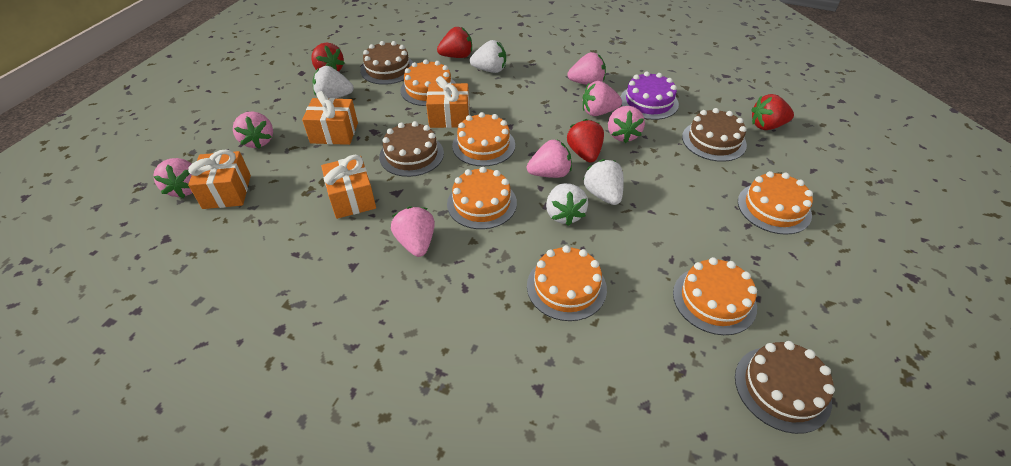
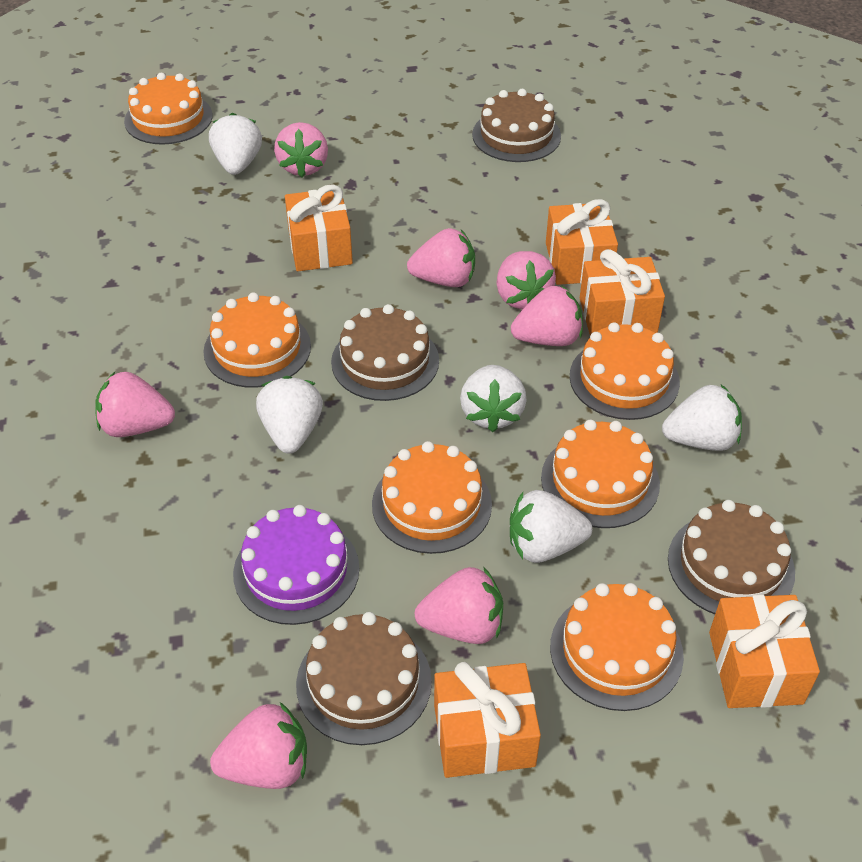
orange gift: 4 -> 5
red strawberry: 4 -> 0
white strawberry: 4 -> 5

